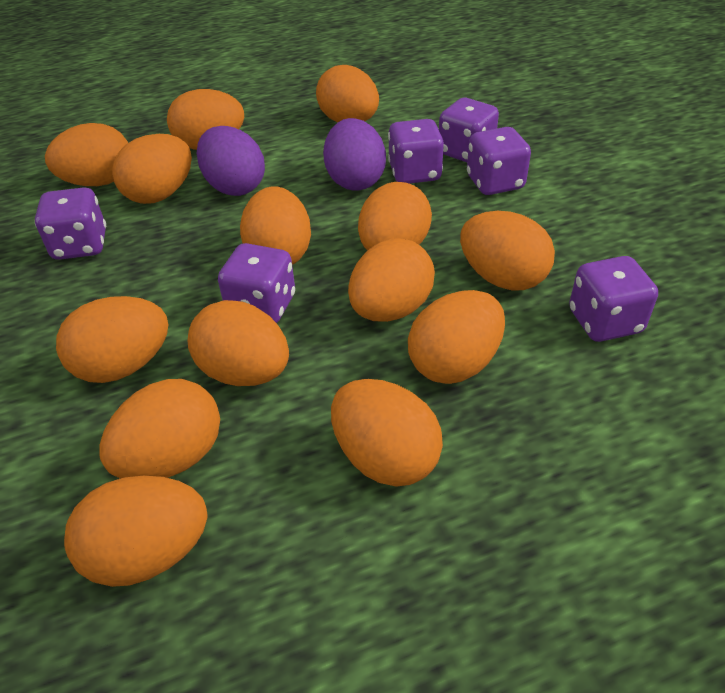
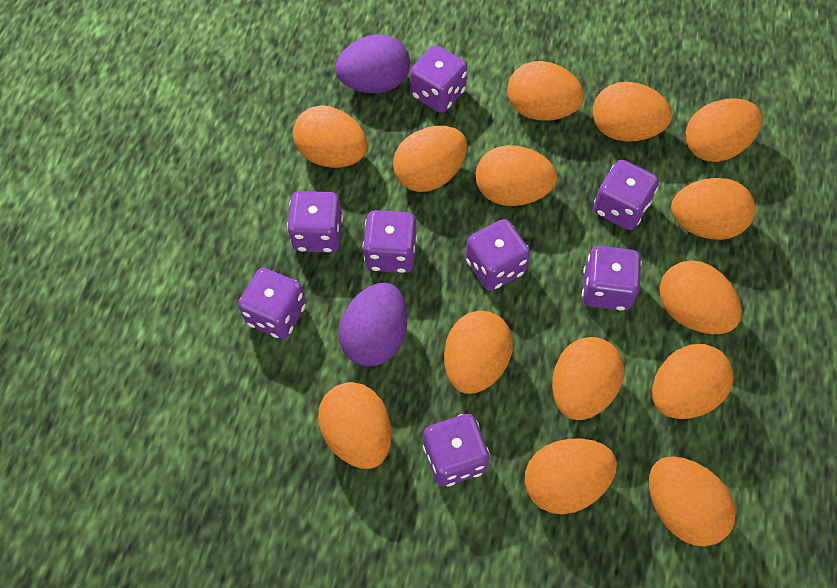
purple dice: 6 -> 8

